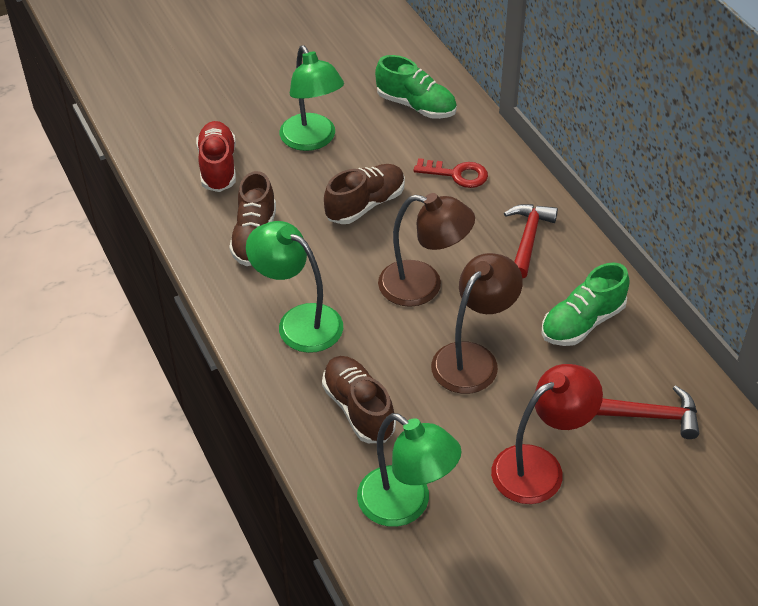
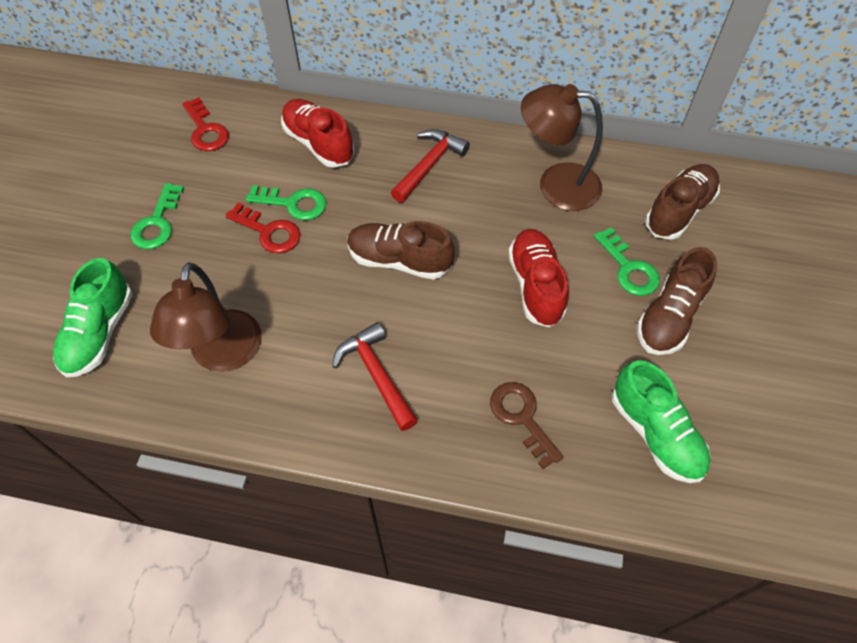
brown key: 0 -> 1
green key: 0 -> 3
green lamp: 3 -> 0
red key: 1 -> 2
red lamp: 1 -> 0
red shoe: 1 -> 2

